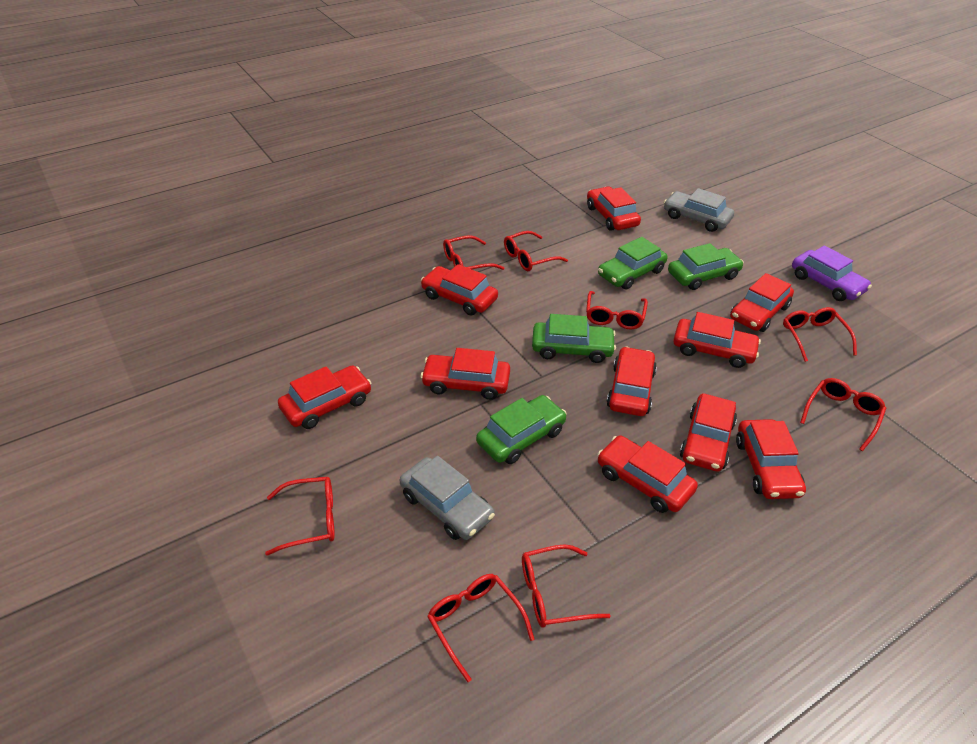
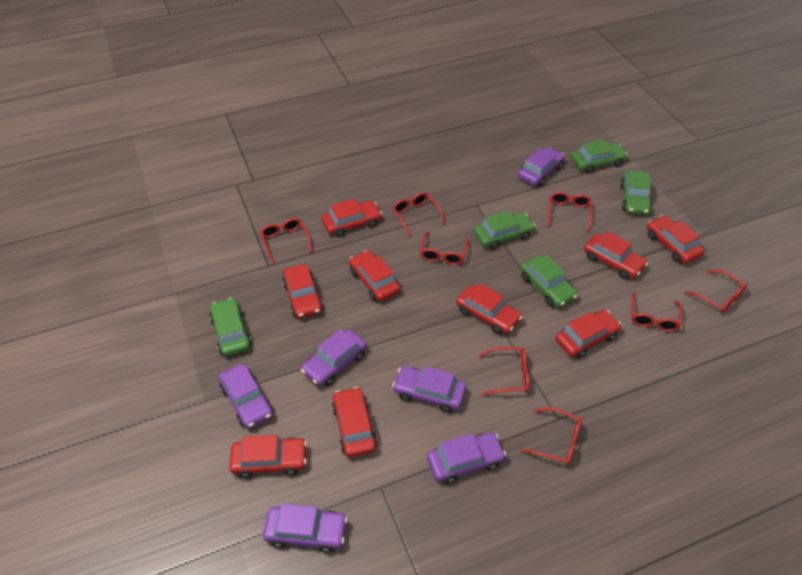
green car: 4 -> 5
grey car: 2 -> 0
purple car: 1 -> 6
red car: 10 -> 9

